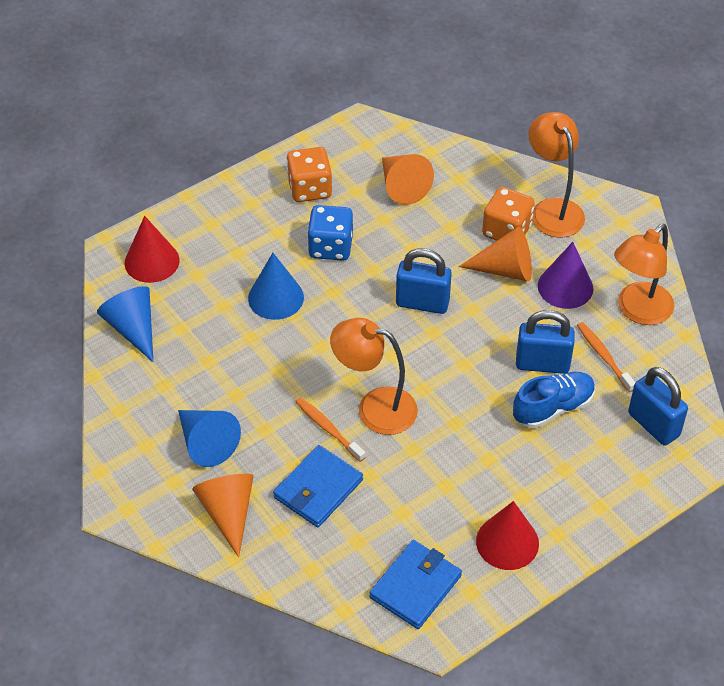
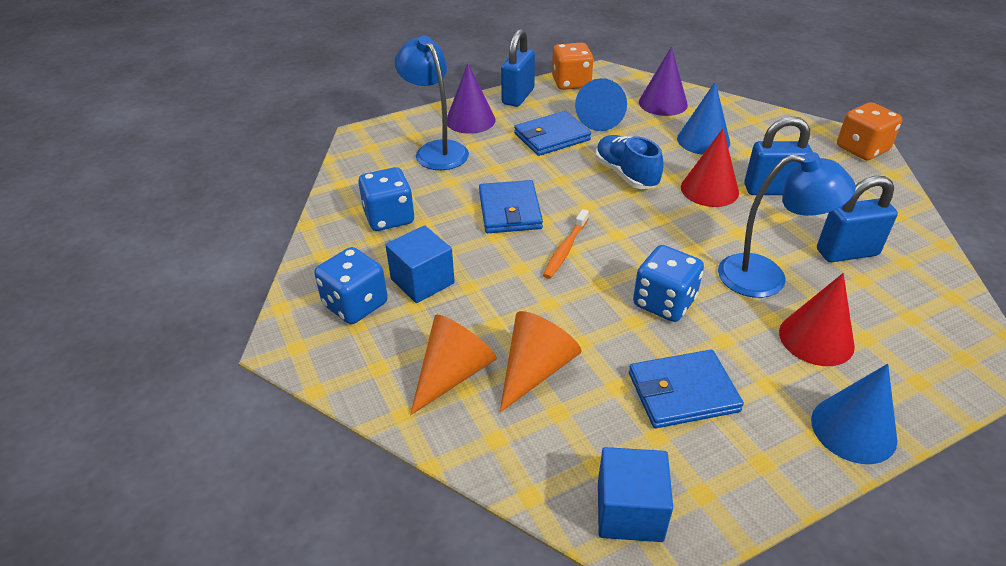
blue cube: 0 -> 2
blue dice: 1 -> 3
blue lamp: 0 -> 2
blue wallet: 2 -> 3
orange cone: 3 -> 2
orange lamp: 3 -> 0
orange toothbrush: 2 -> 1
purple cone: 1 -> 2

